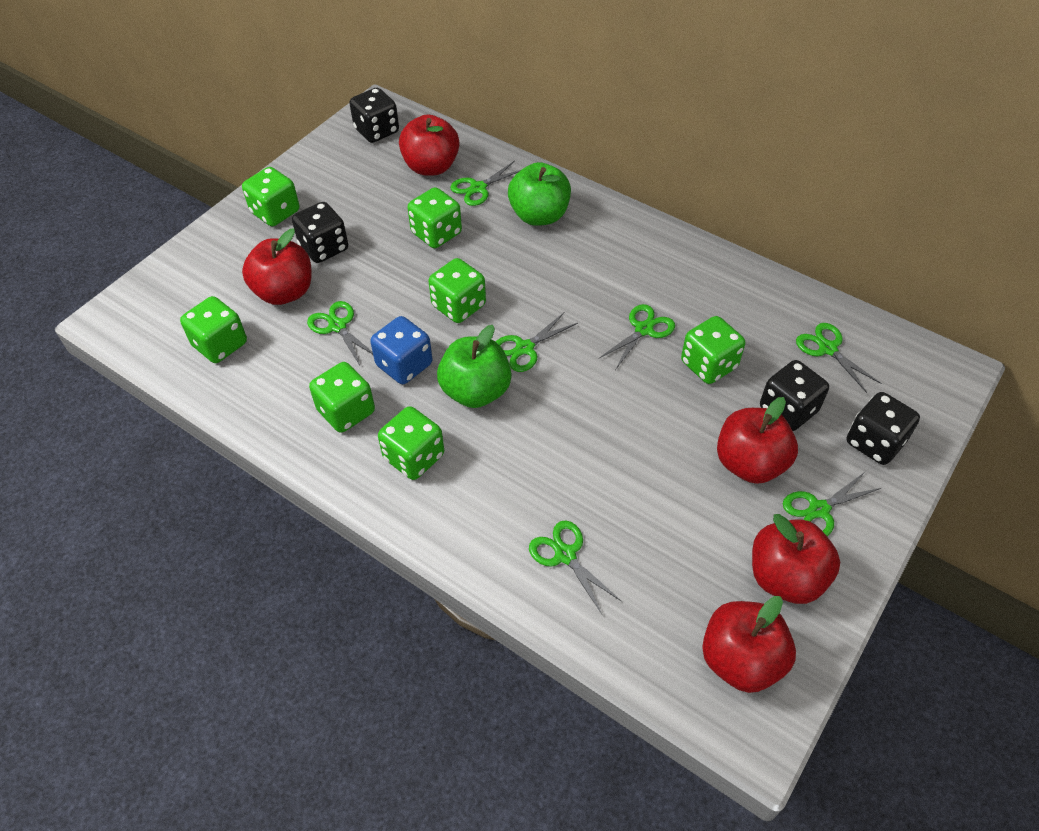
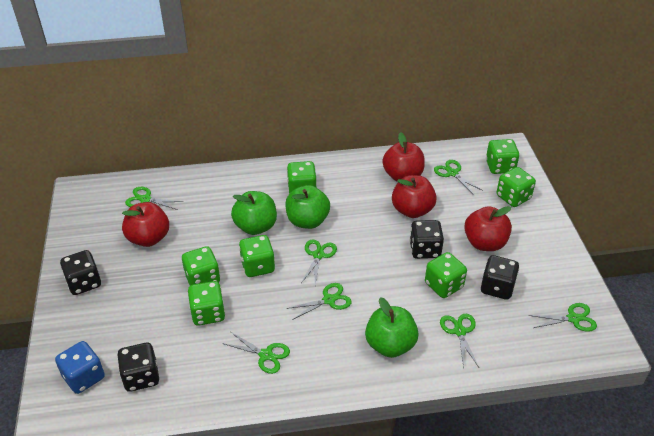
green apple: 2 -> 3
red apple: 5 -> 4

